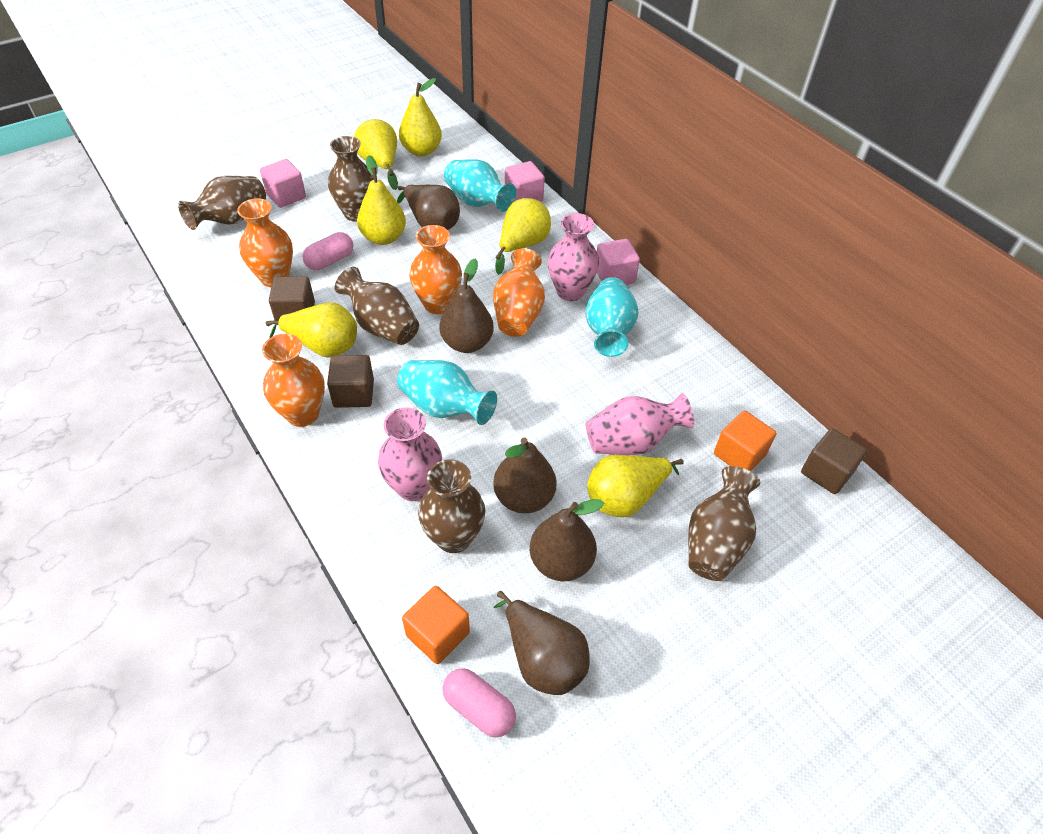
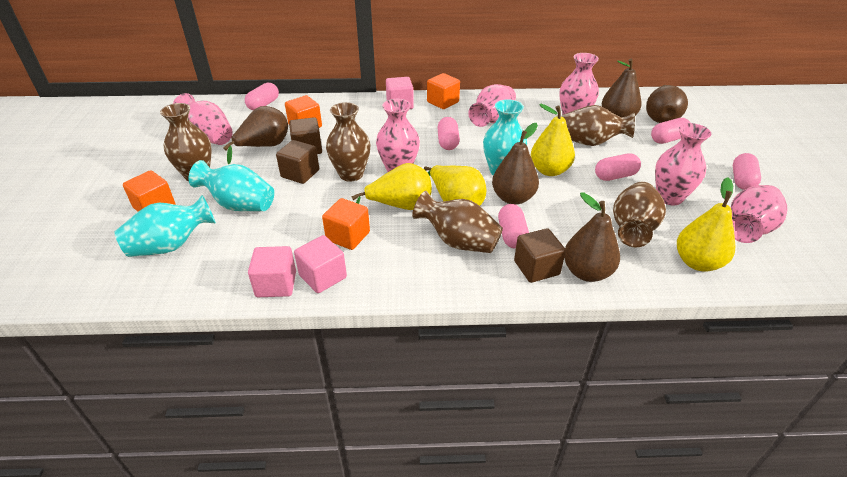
orange cube: 2 -> 4
orange vase: 4 -> 0
pink capsule: 2 -> 6
pink vase: 3 -> 6
yellow pear: 6 -> 4

